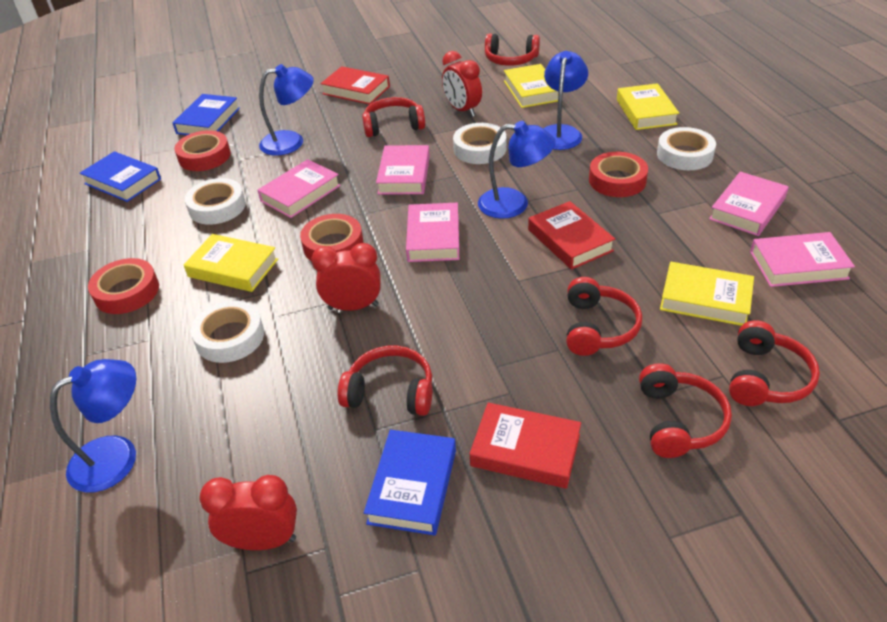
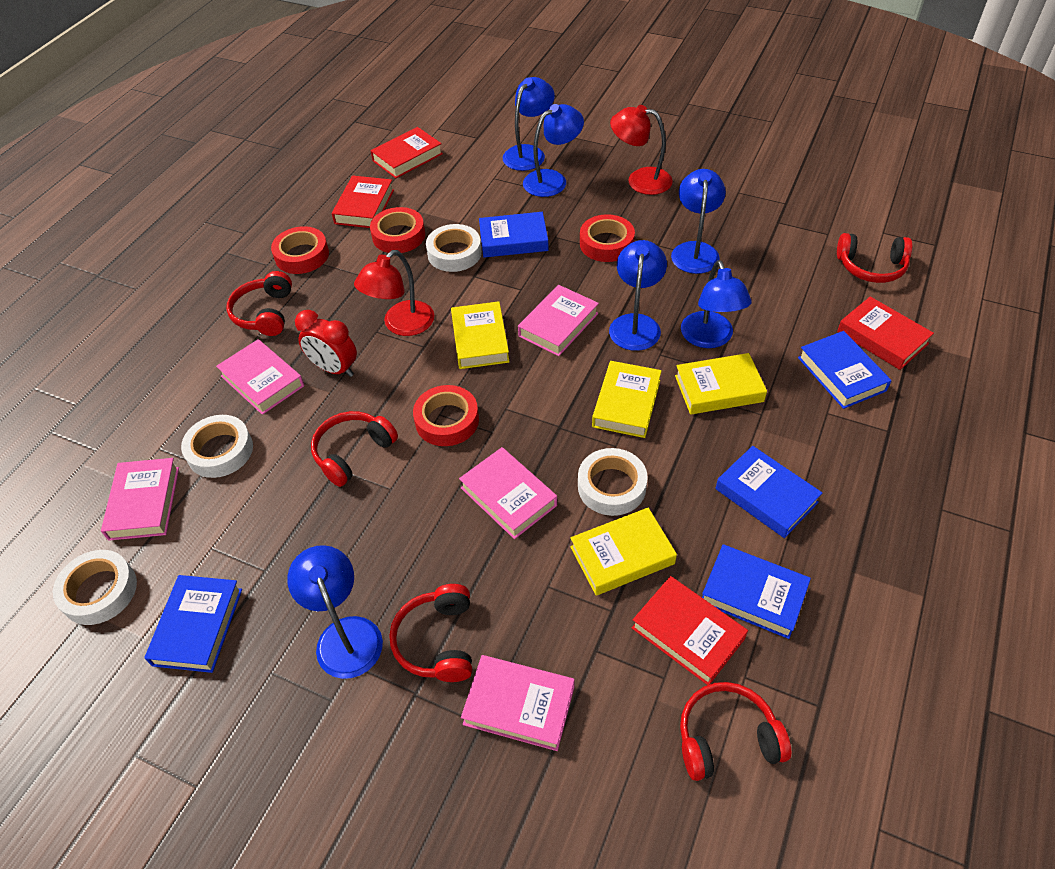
blue book: 3 -> 5
blue lamp: 4 -> 6
red book: 3 -> 4
red clock: 3 -> 1
red headphones: 6 -> 5
red lamp: 0 -> 2

